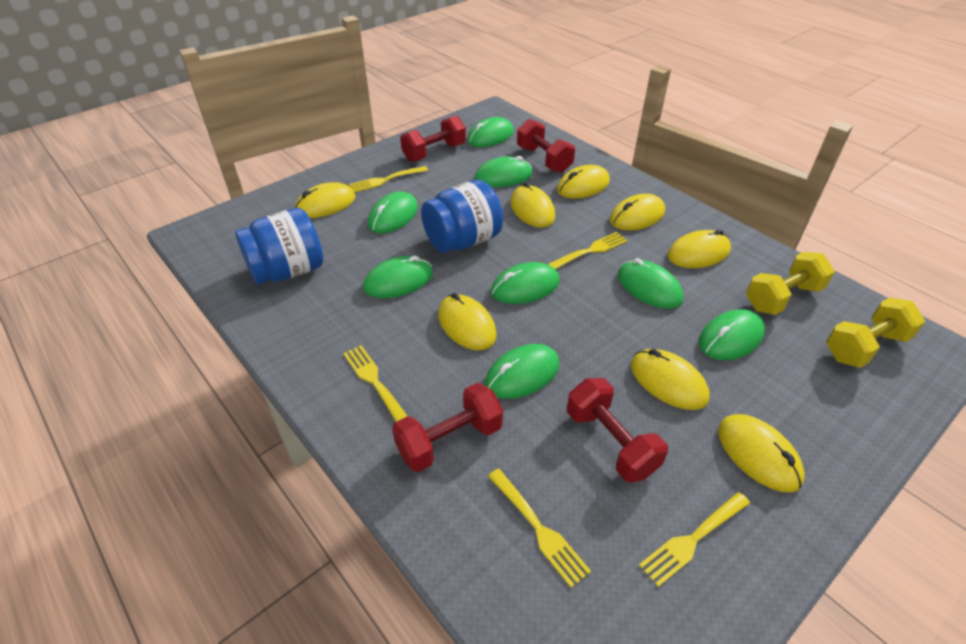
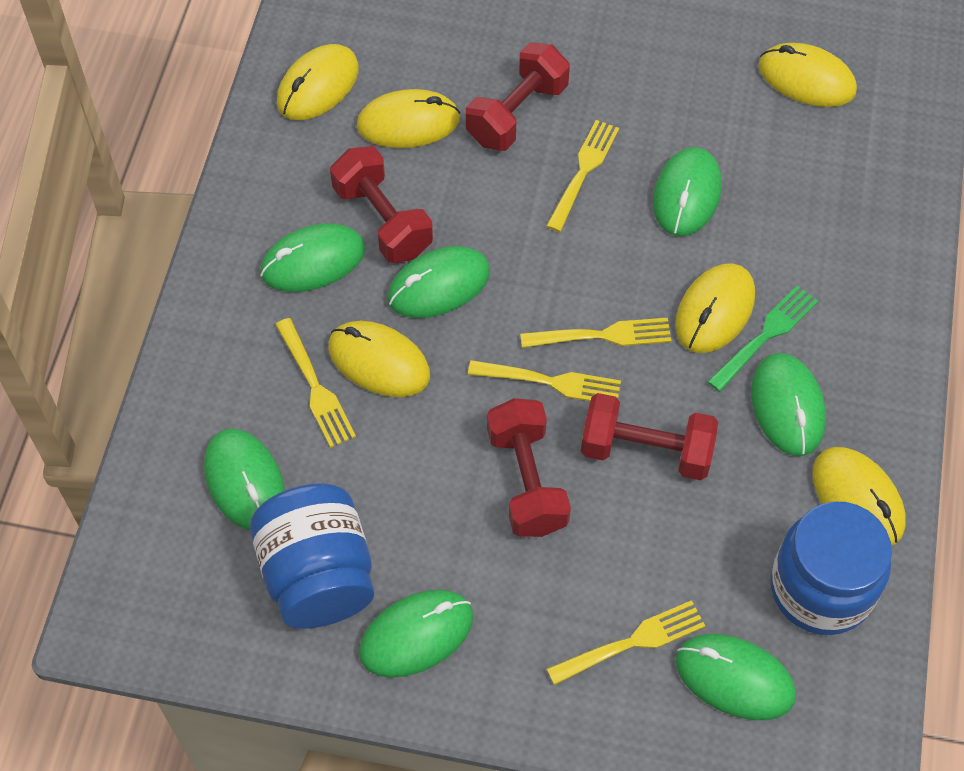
green fork: 0 -> 1
green mouse: 8 -> 7
yellow dumbbell: 2 -> 0
yellow mouse: 8 -> 6

